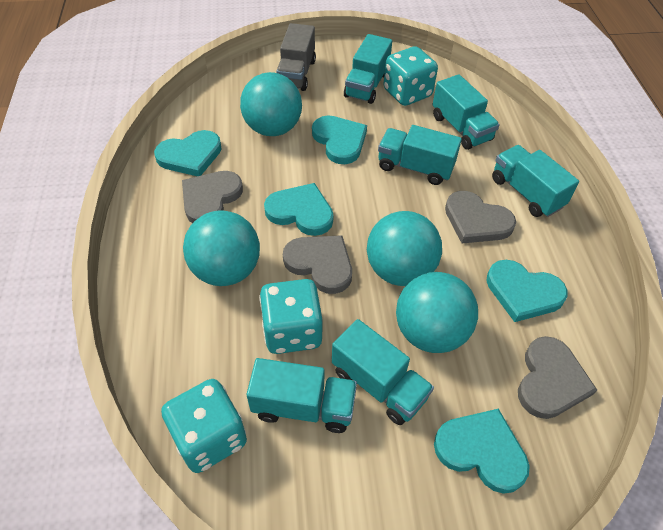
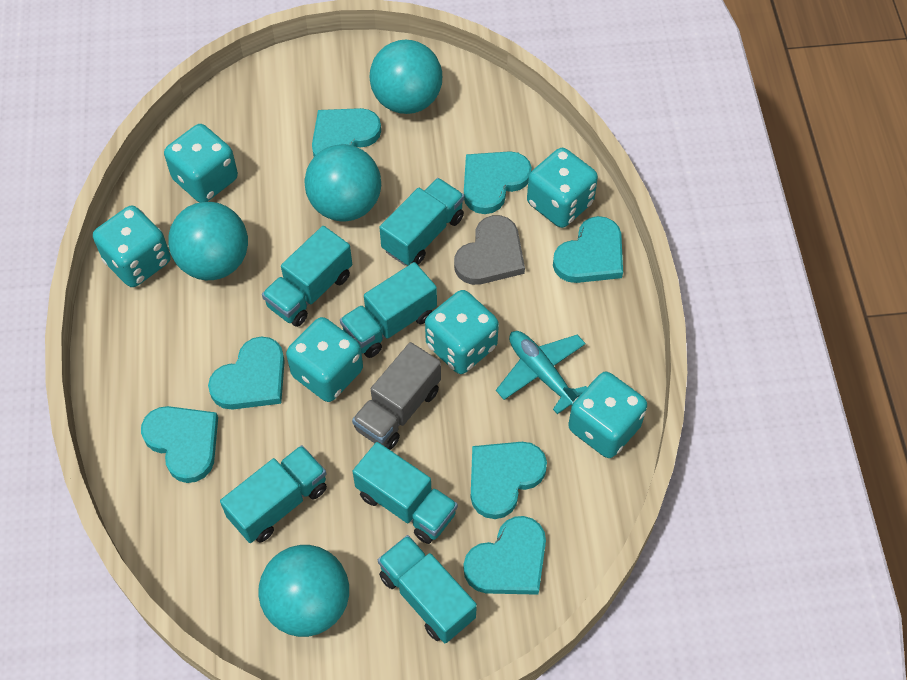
grey heart: 4 -> 1
turquoise dice: 3 -> 6
turquoise heart: 5 -> 7
turquoise plane: 0 -> 1

